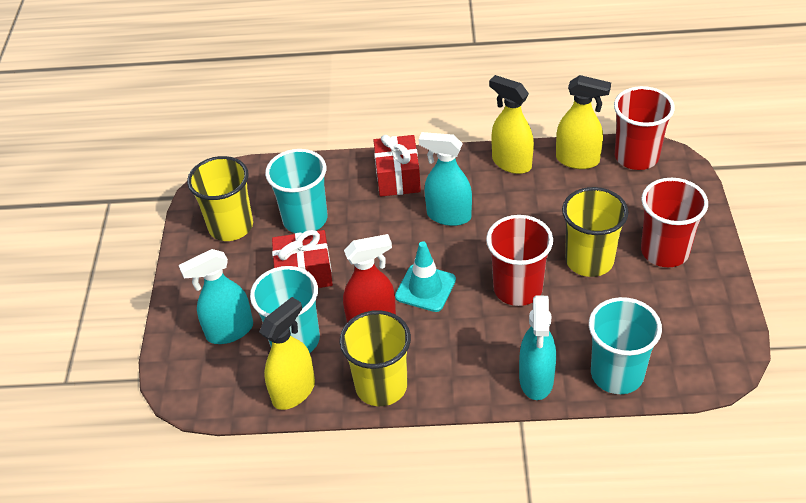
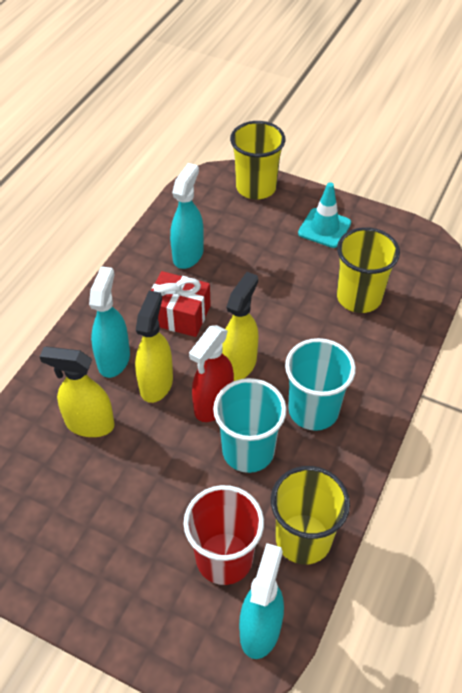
red cup: 3 -> 1
red gift: 2 -> 1
turquoise cup: 3 -> 2

